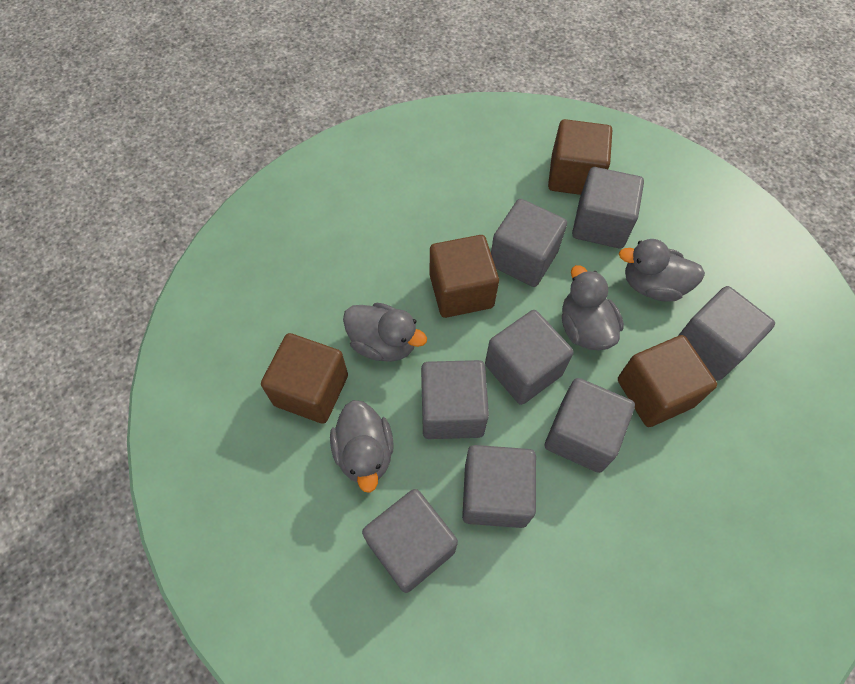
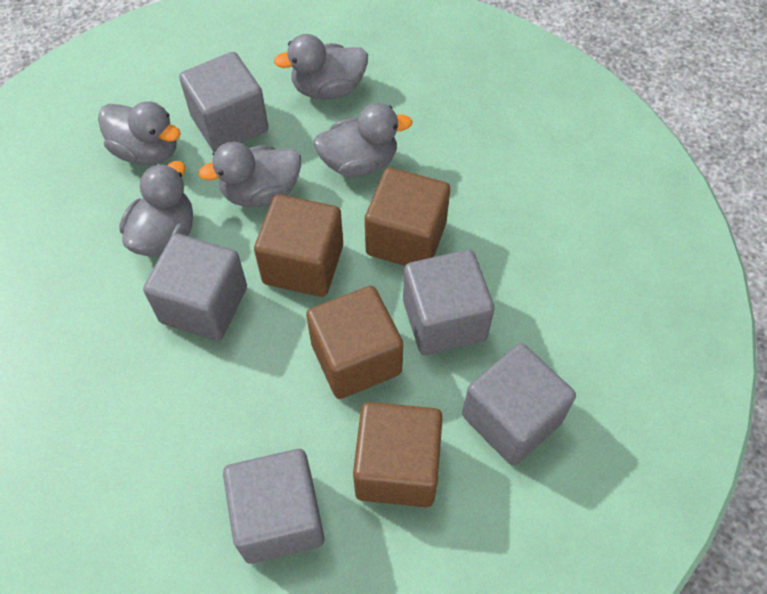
grey cube: 8 -> 5
grey duck: 4 -> 5

